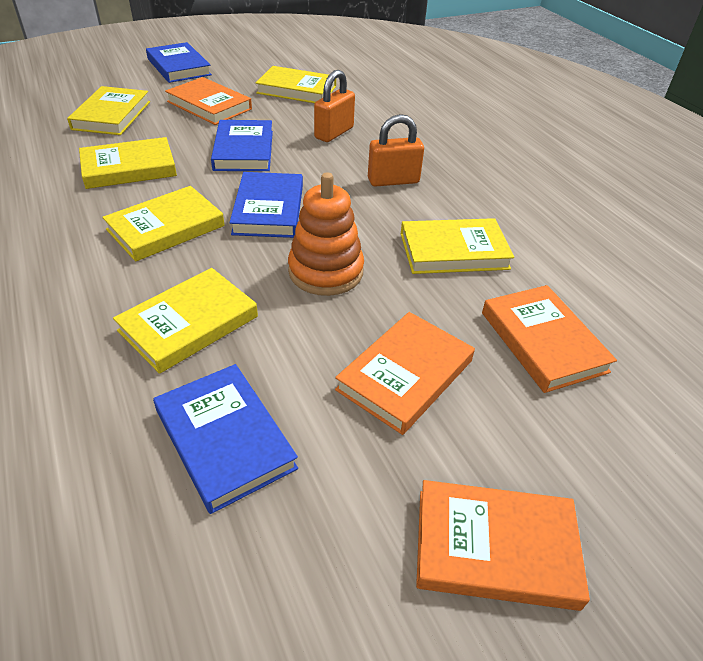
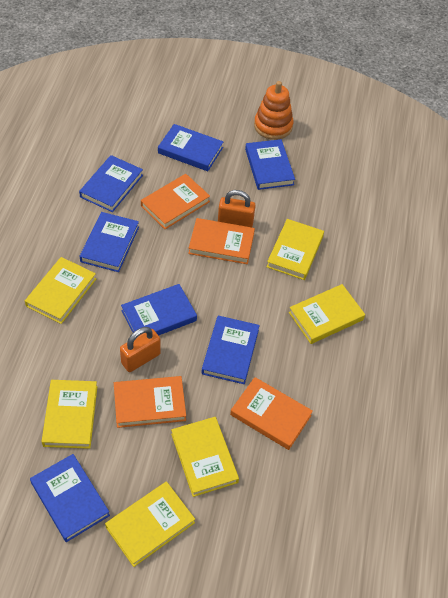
blue book: 4 -> 7

